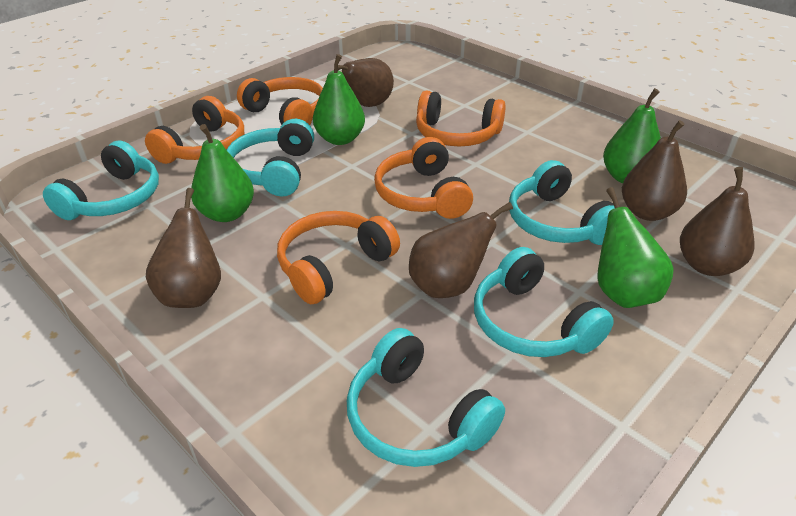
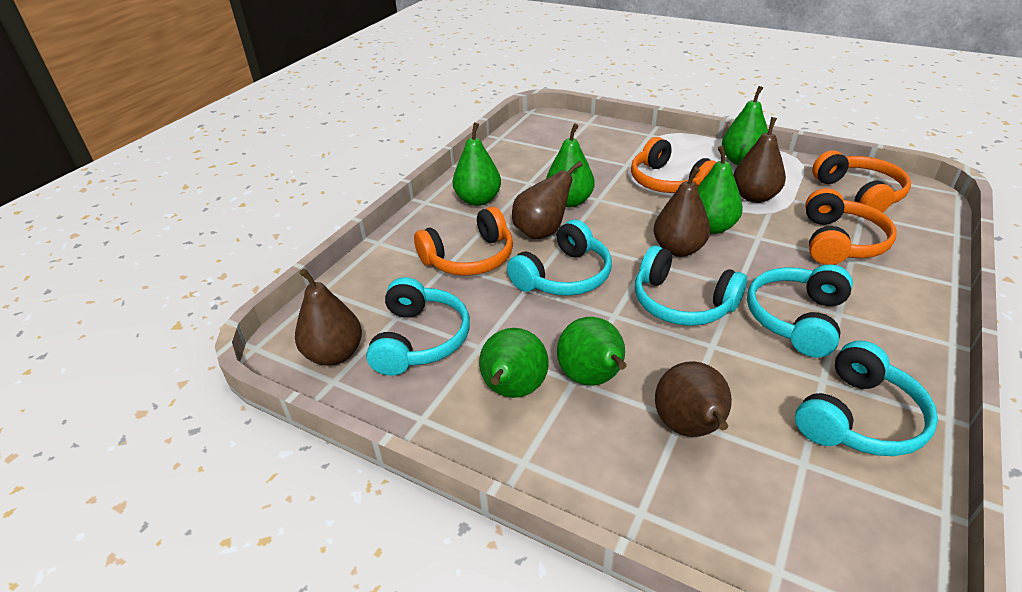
green pear: 4 -> 6
orange headphones: 5 -> 4

